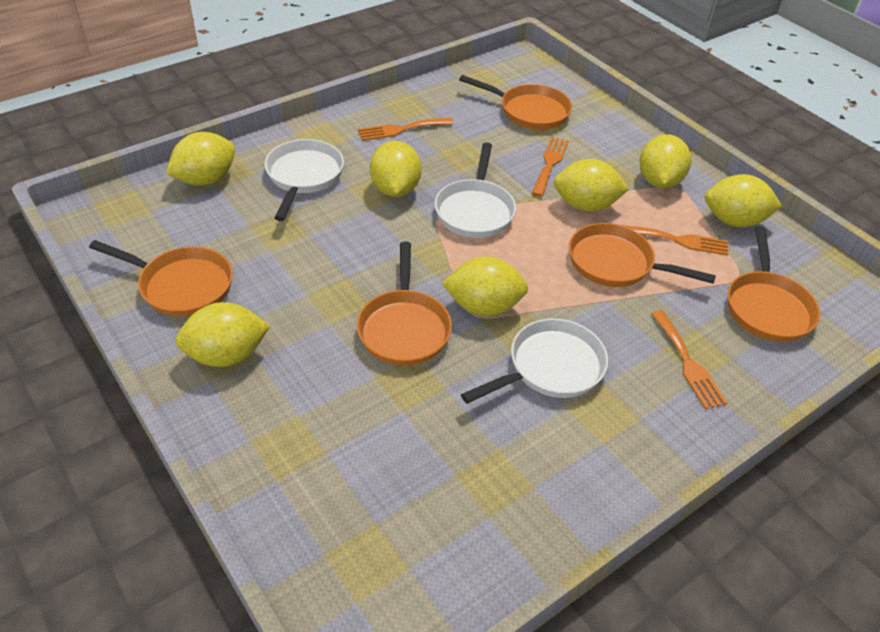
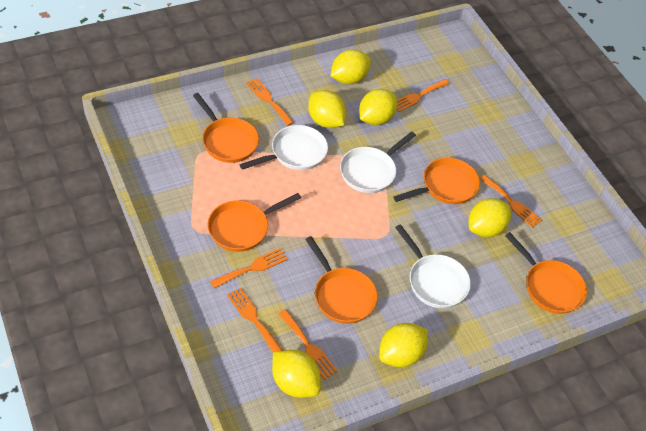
orange fork: 4 -> 6
yellow lemon: 7 -> 6

